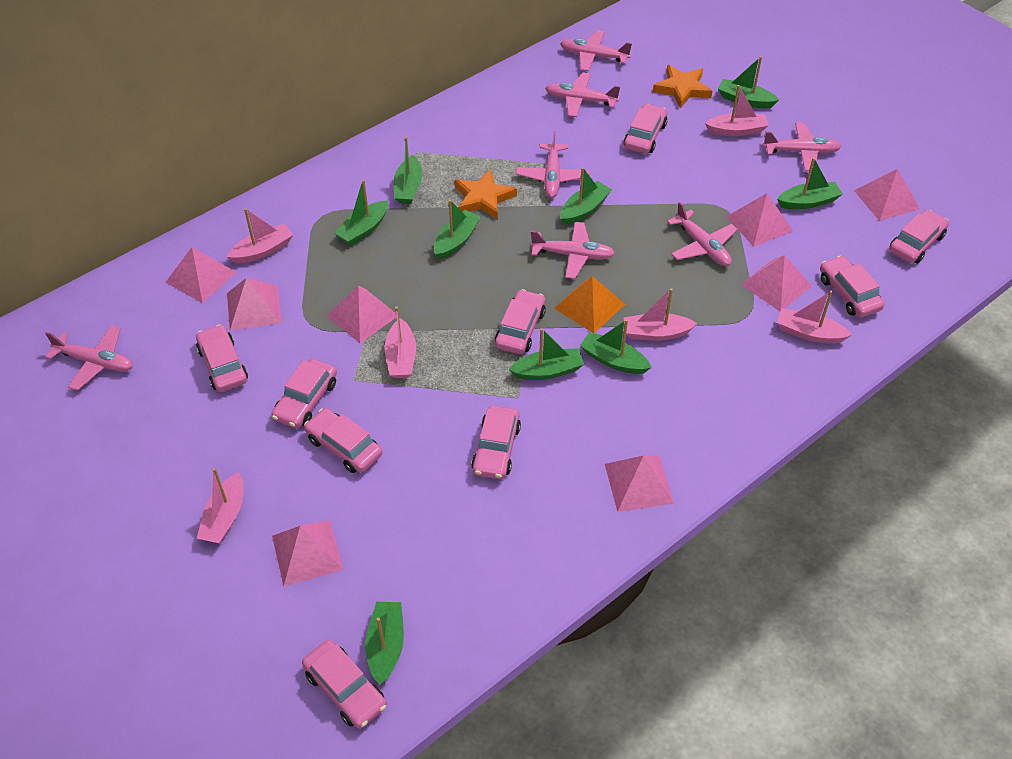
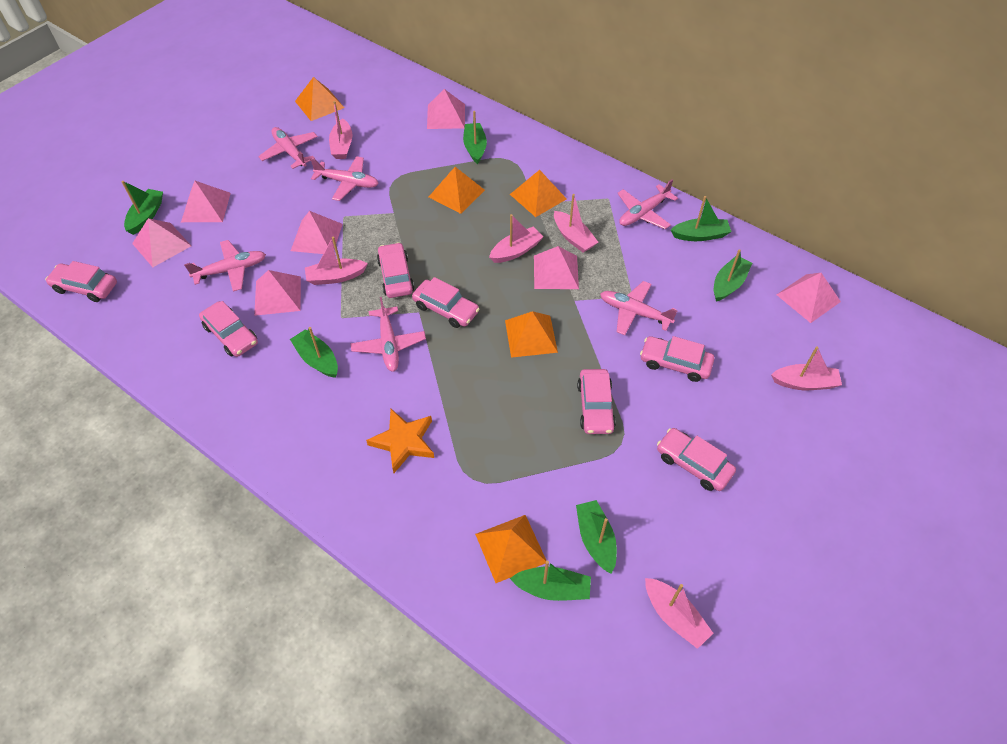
green boat: 9 -> 7
orange pyramid: 1 -> 5
orange star: 2 -> 1
pink car: 9 -> 7
pink plane: 7 -> 6
pink pyramid: 8 -> 7

